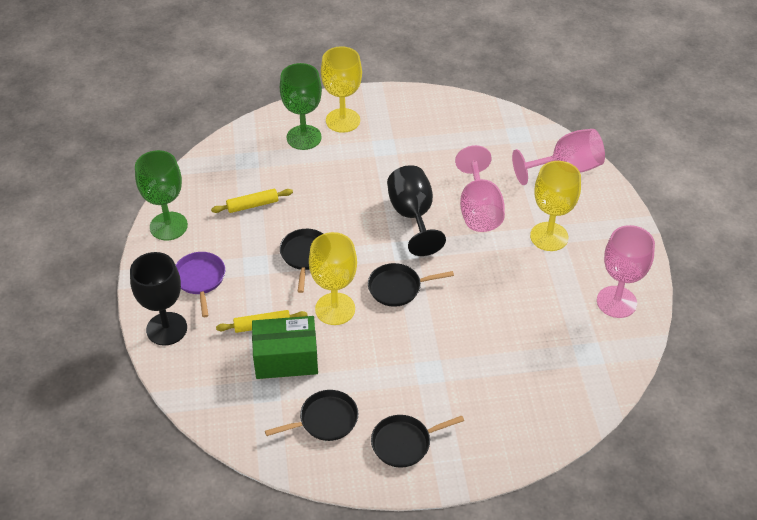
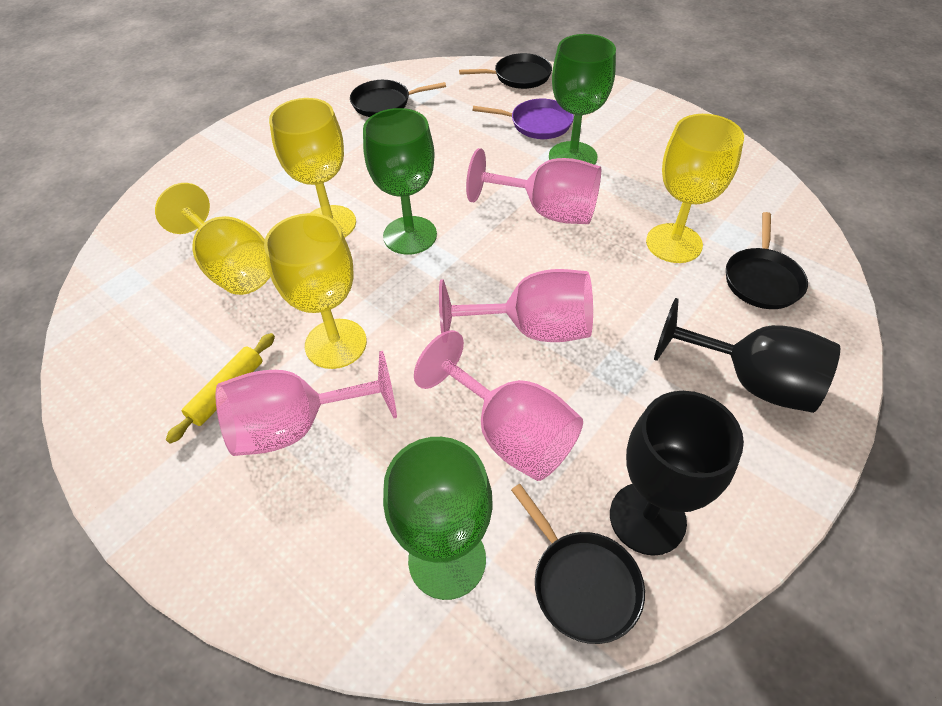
green box: 1 -> 0
green goblet: 2 -> 3
pink goblet: 3 -> 4
yellow goblet: 3 -> 4
yellow rolling pin: 2 -> 1

